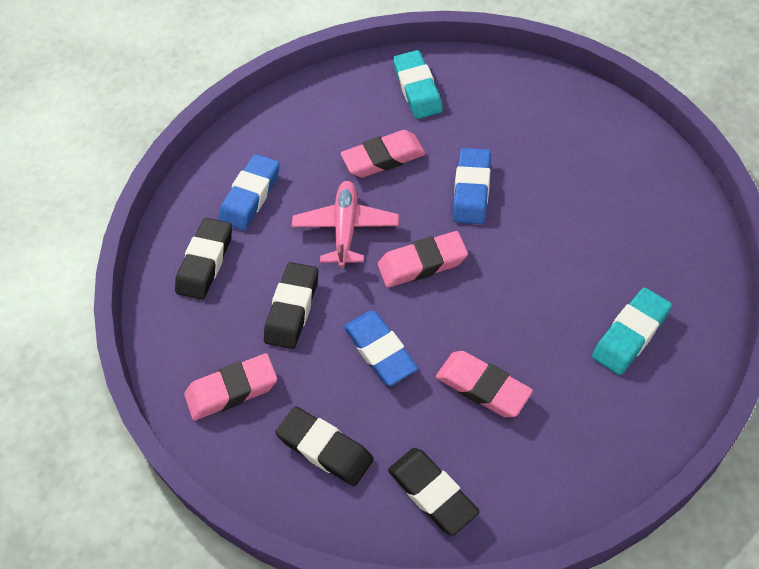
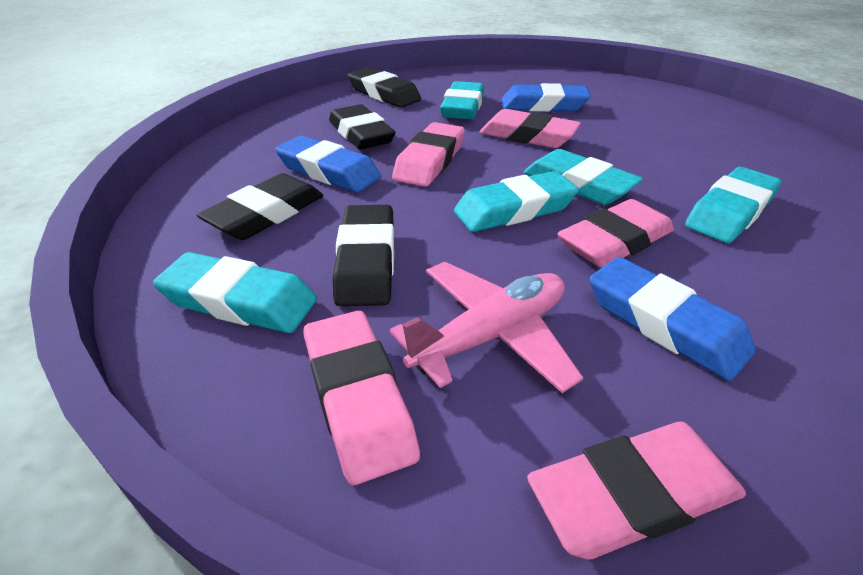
pink eraser: 4 -> 5
turquoise eraser: 2 -> 5

